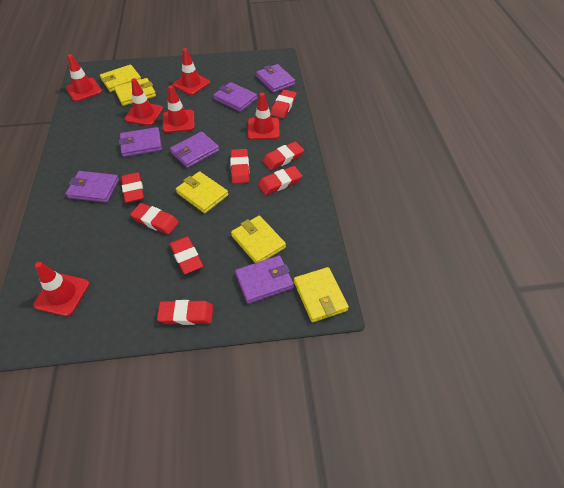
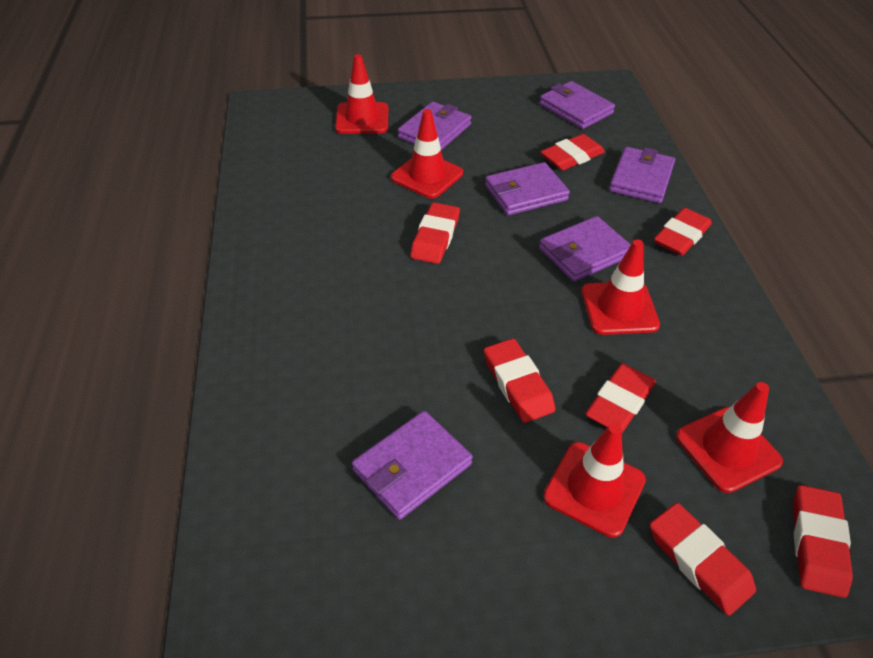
red eraser: 8 -> 7
red traffic cone: 6 -> 5
yellow wallet: 5 -> 0

